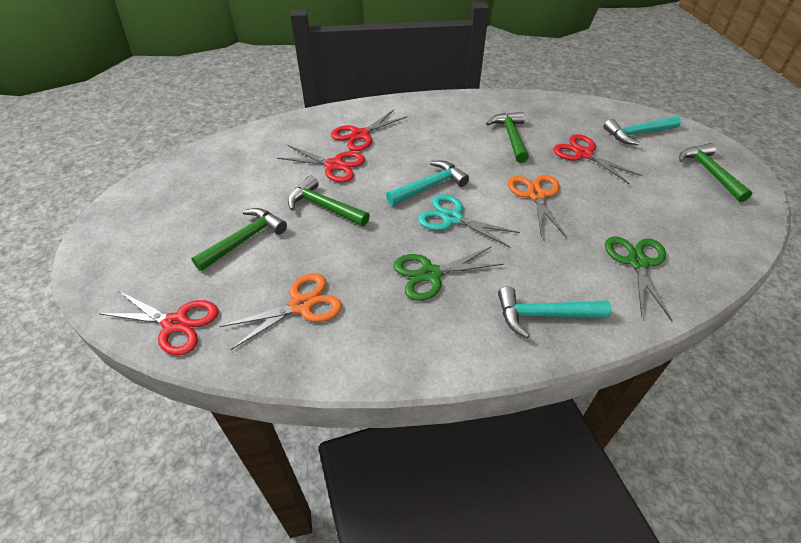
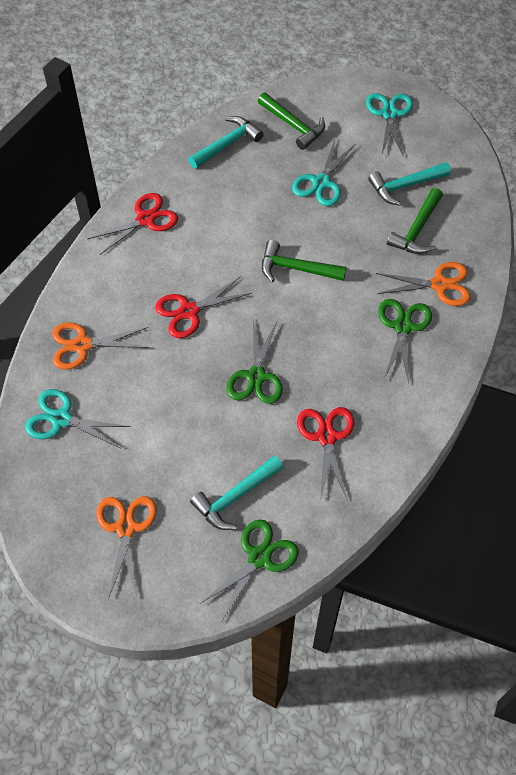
green hammer: 4 -> 3
green scissors: 2 -> 3
orange scissors: 2 -> 3
red scissors: 4 -> 3
turquoise scissors: 1 -> 3

